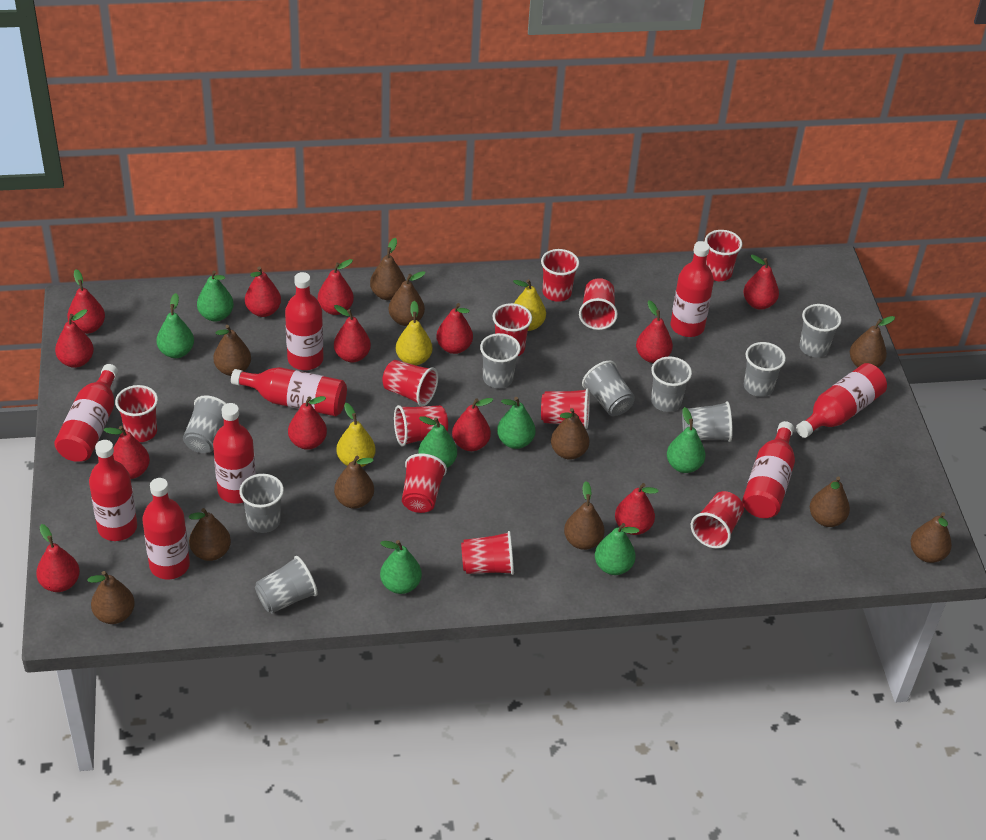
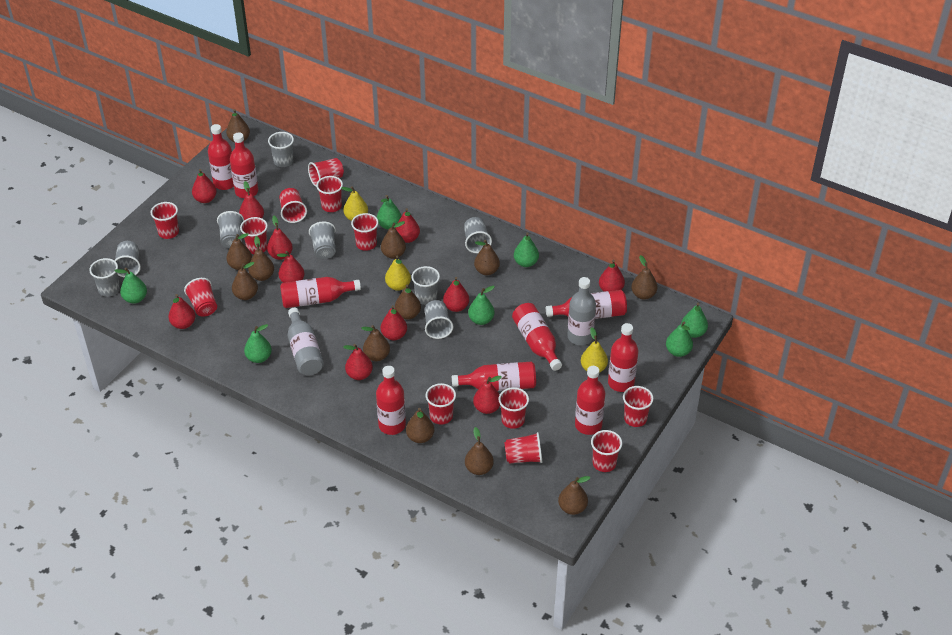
brown pear: 11 -> 12
grey bottle: 0 -> 2
grey cup: 9 -> 8
red cup: 11 -> 12
red pear: 13 -> 11

